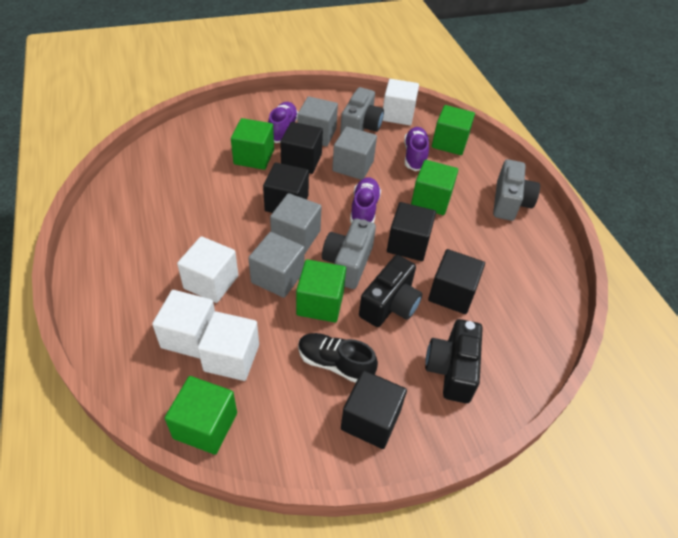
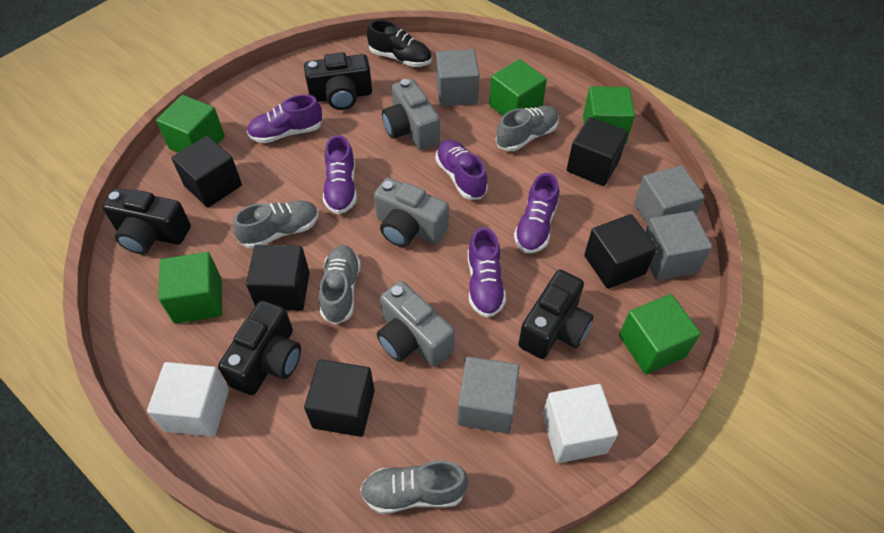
black camera: 2 -> 4
grey shoe: 0 -> 4
purple shoe: 3 -> 5
white cube: 4 -> 2

